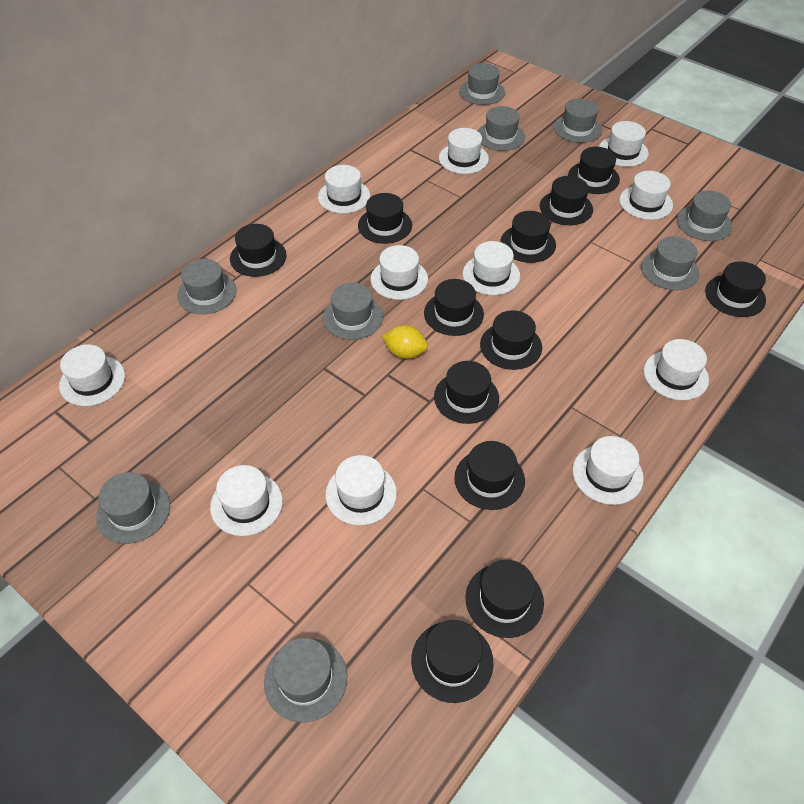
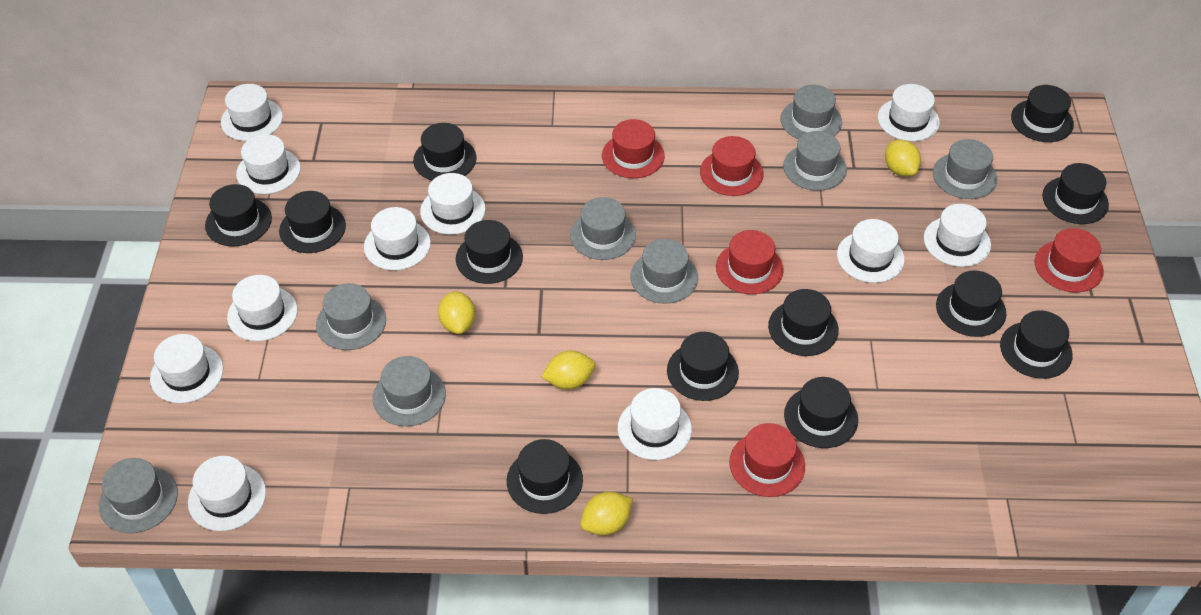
grey hat: 9 -> 8
red hat: 0 -> 5
yellow lemon: 1 -> 4

